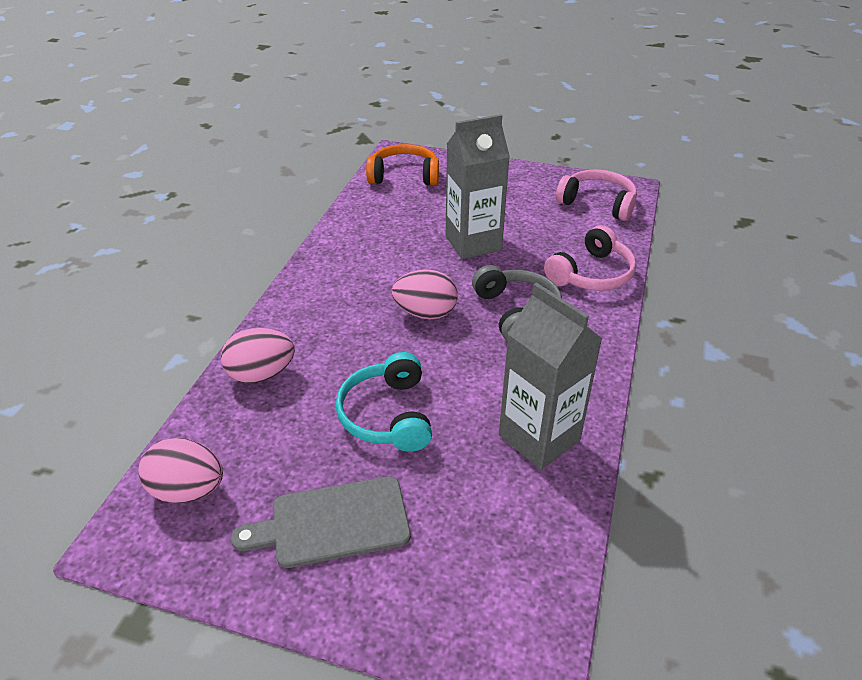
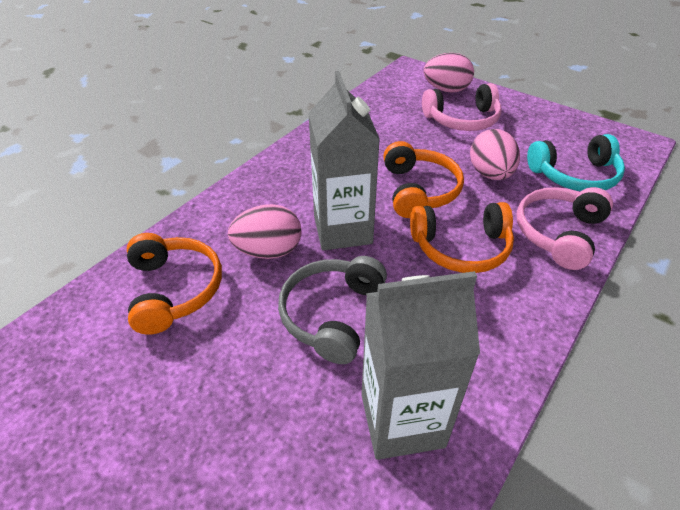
grey cutting board: 1 -> 0
orange headphones: 1 -> 3

